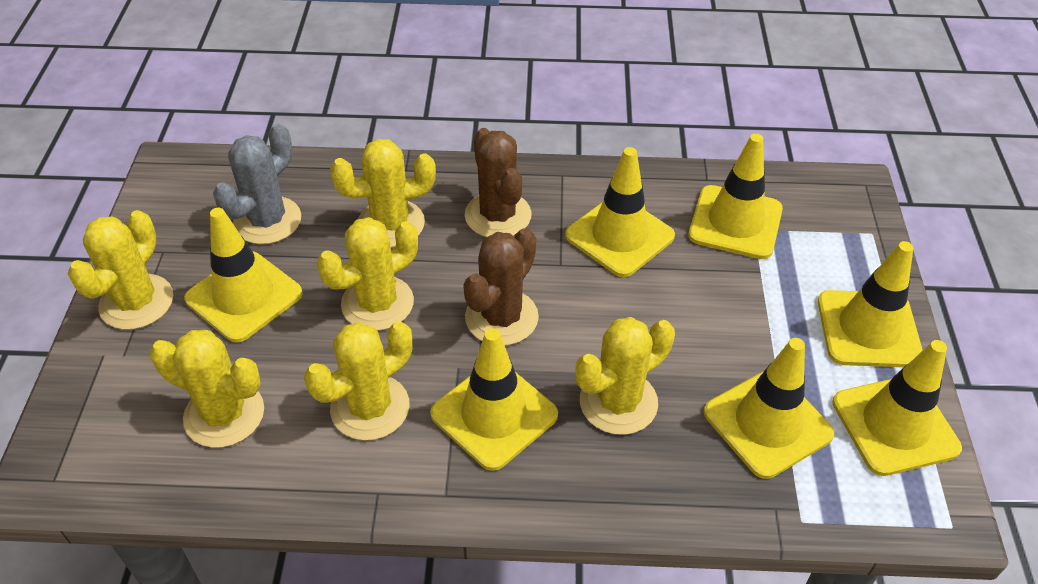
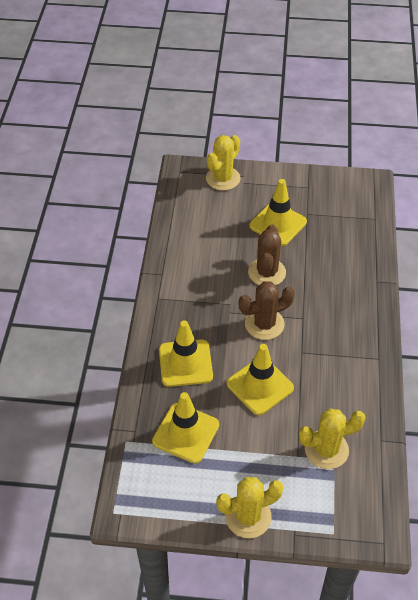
grey cactus: 1 -> 0
yellow cactus: 6 -> 3
yellow traffic cone: 7 -> 4

